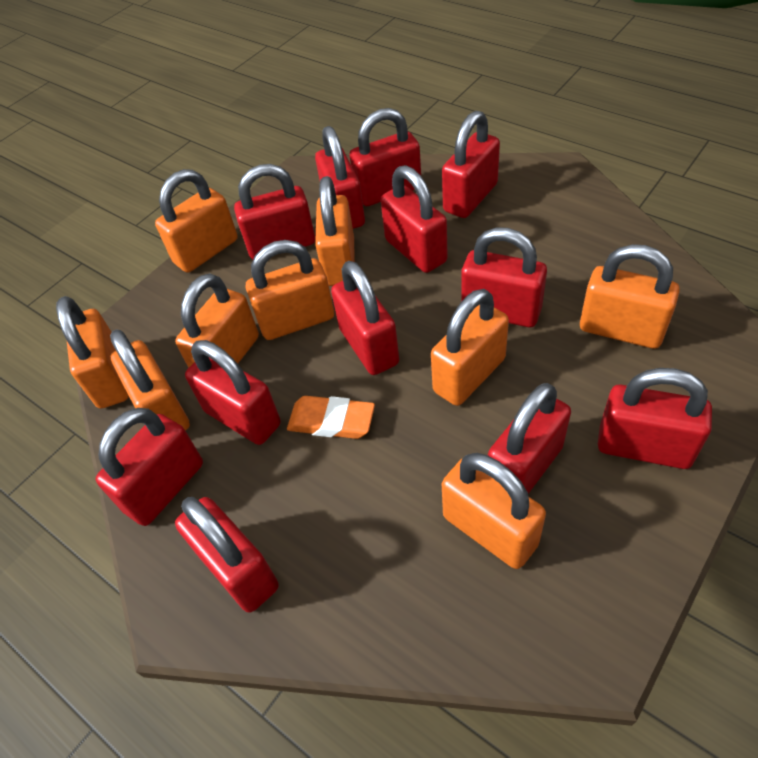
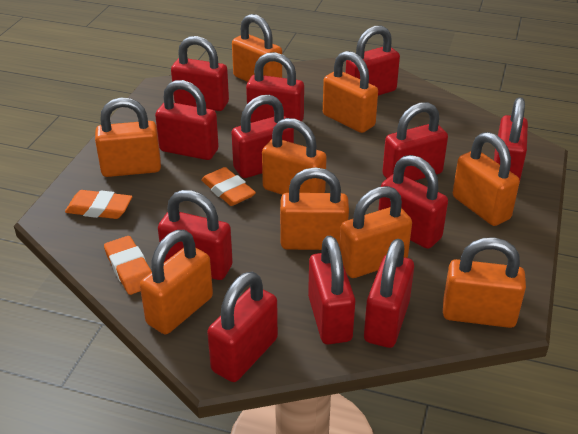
orange eraser: 1 -> 3

